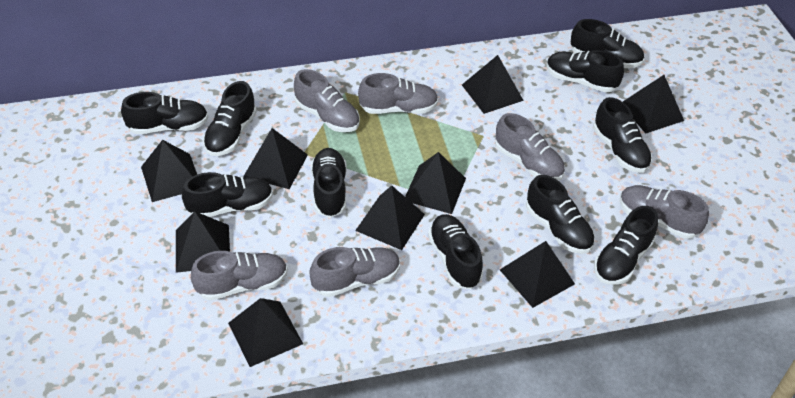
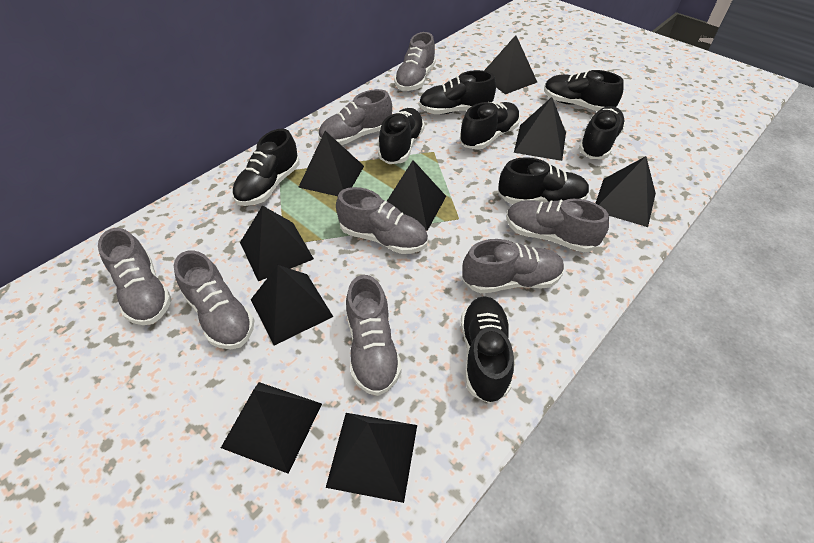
black shoe: 10 -> 8
grey shoe: 6 -> 8

